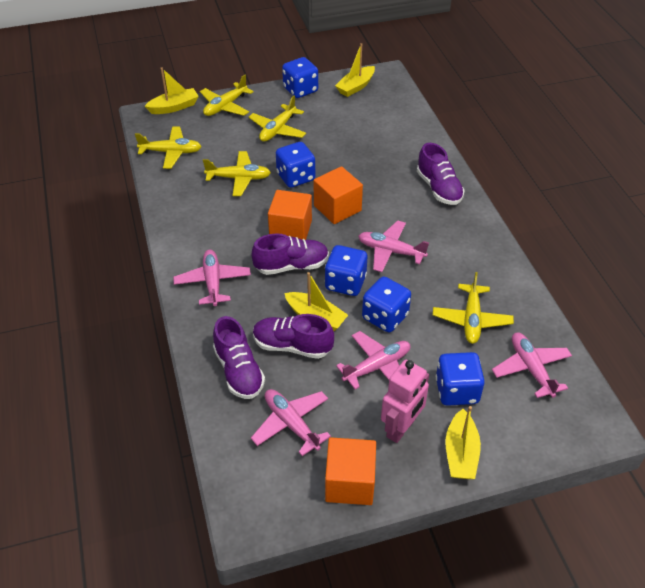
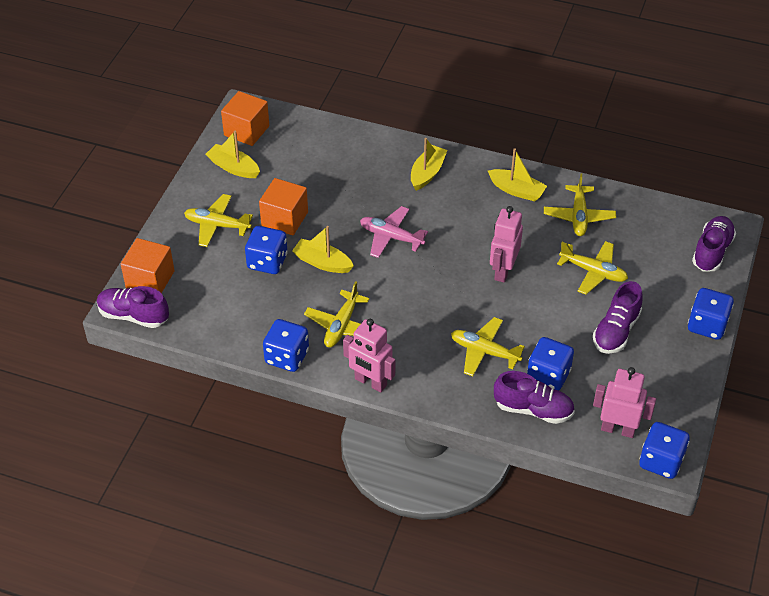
pink plane: 5 -> 1
pink robot: 1 -> 3

